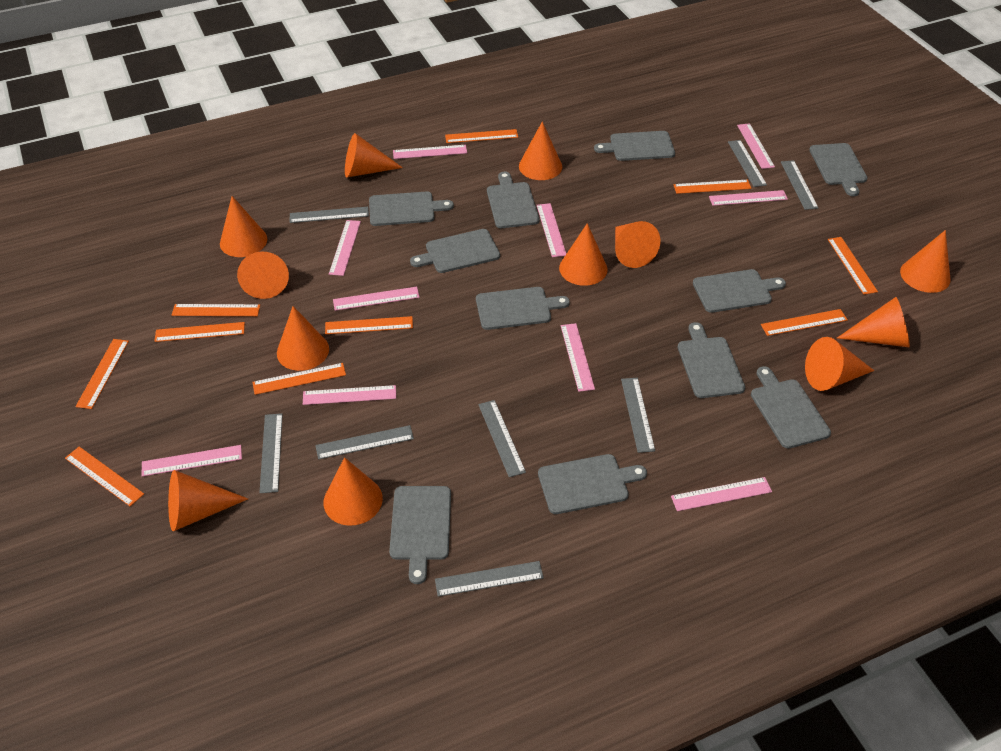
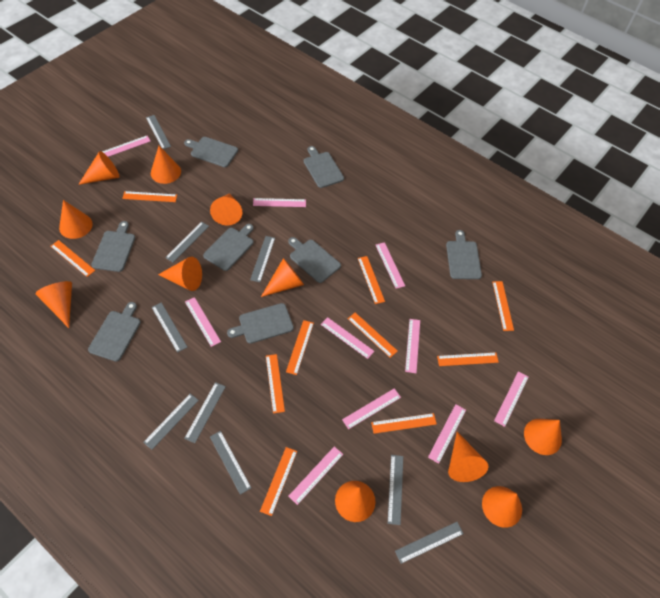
grey cutting board: 11 -> 8
grey ruler: 8 -> 9
orange cone: 12 -> 11

